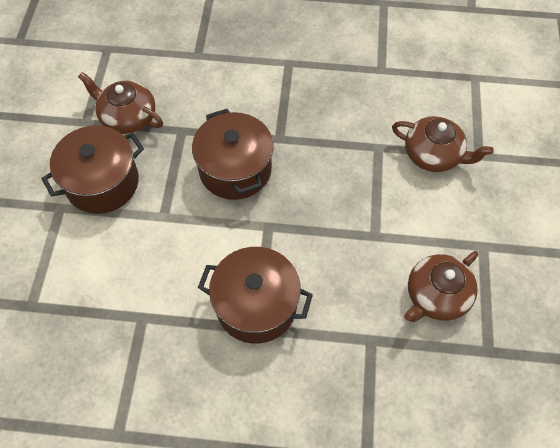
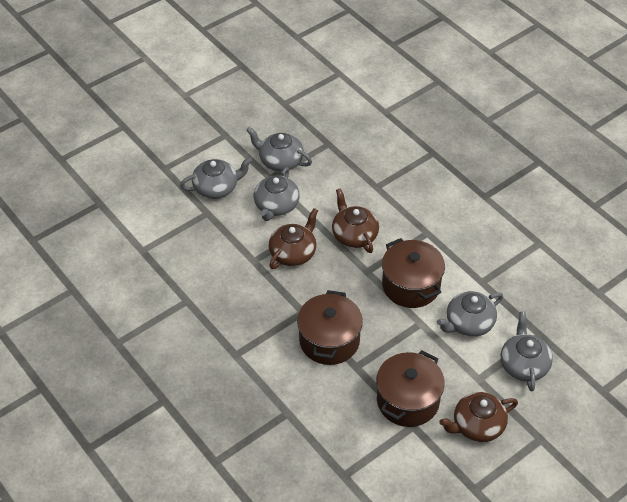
grey teapot: 0 -> 5

